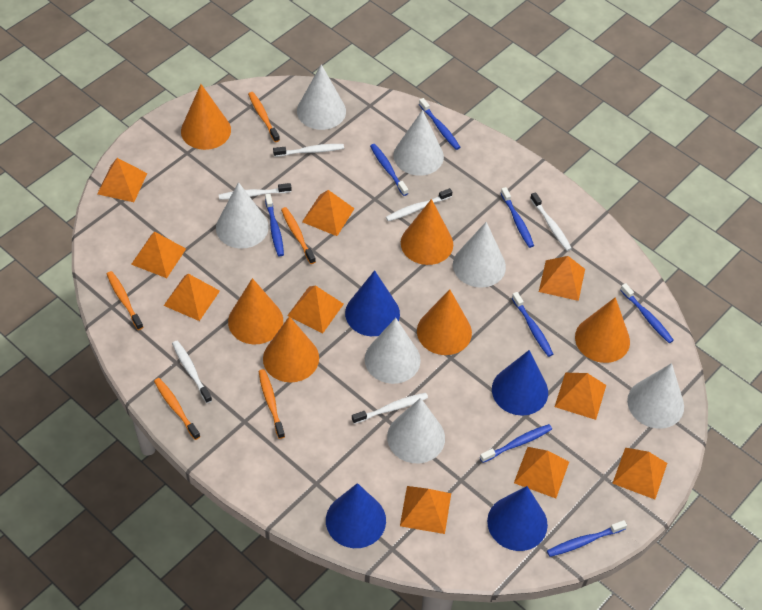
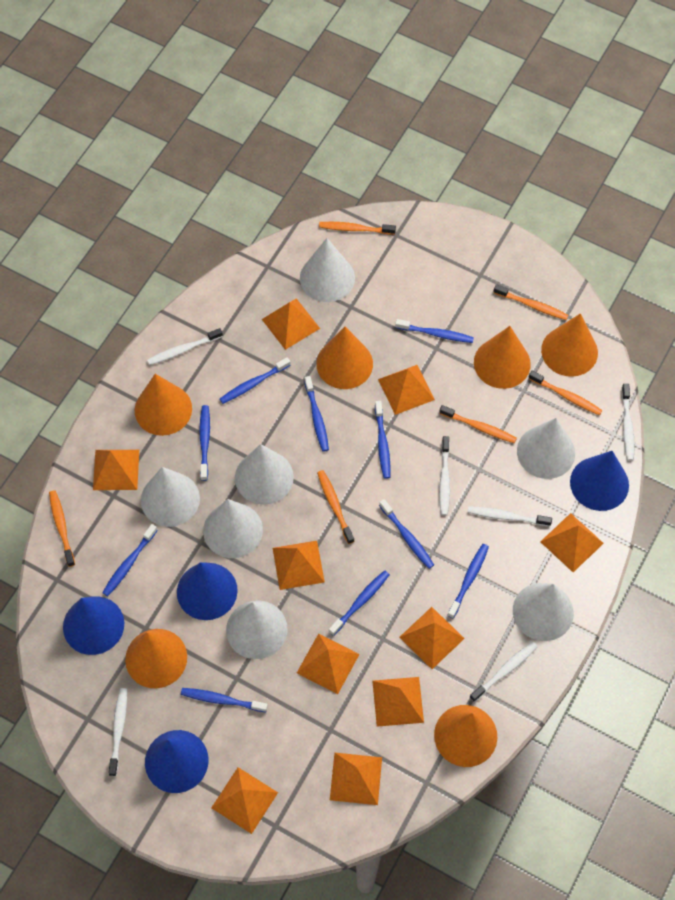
blue toothbrush: 8 -> 10
orange toothbrush: 5 -> 6

